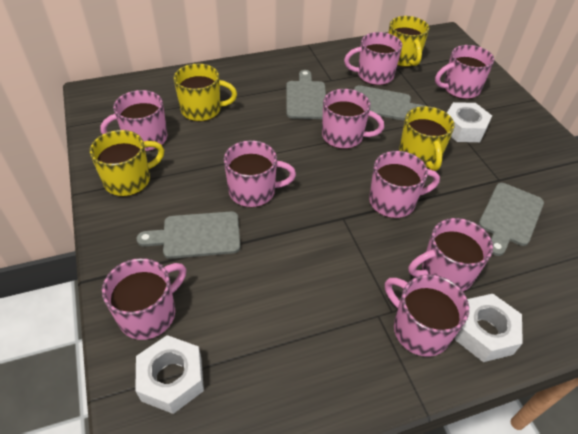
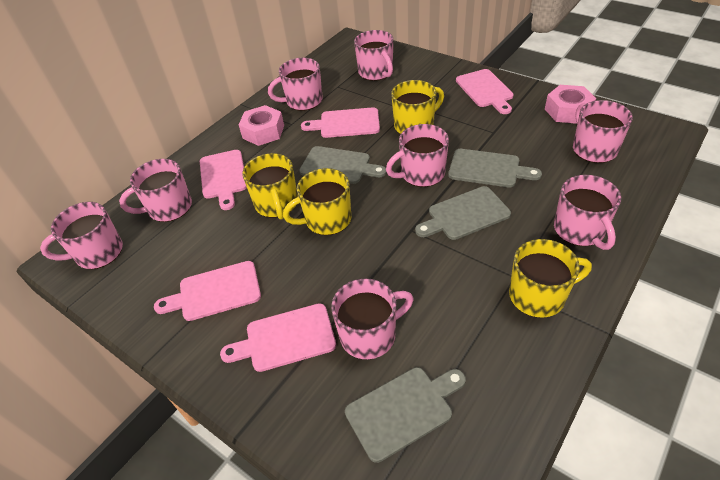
pink cutting board: 0 -> 5
pink mug: 9 -> 8
pink nut: 0 -> 2
white nut: 3 -> 0

